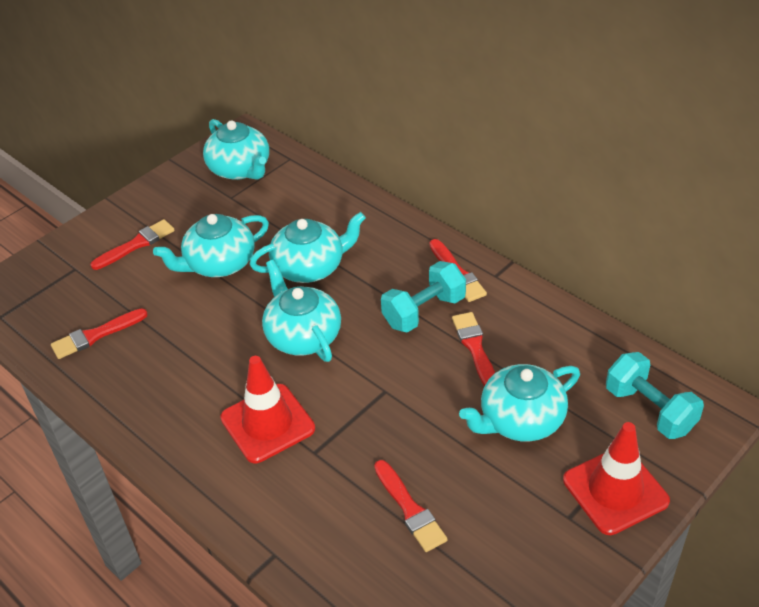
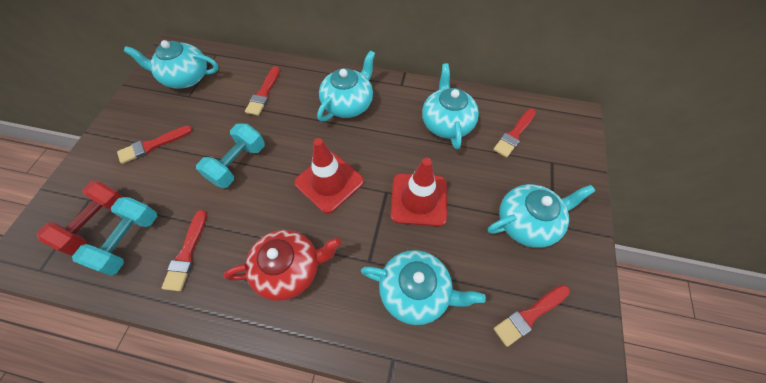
red dumbbell: 0 -> 1
red teapot: 0 -> 1

